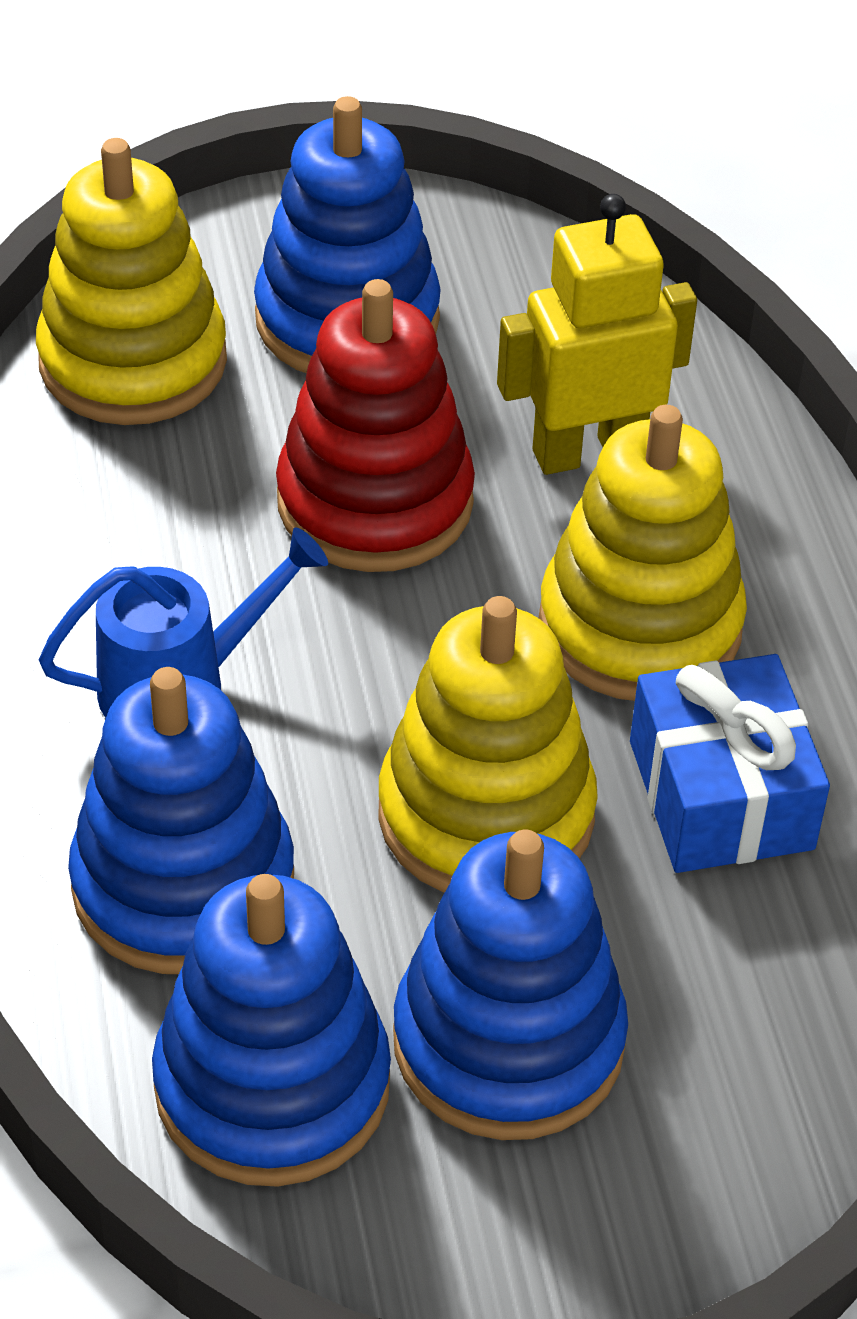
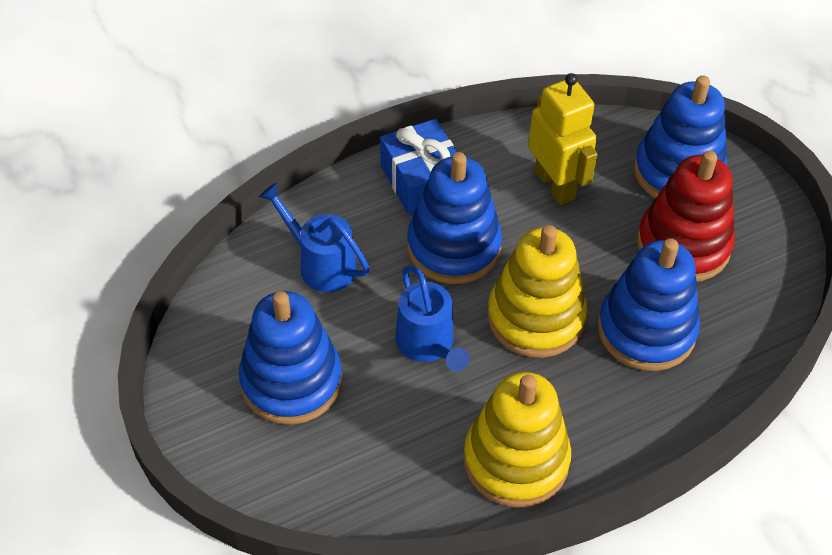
blue watering can: 1 -> 2
yellow stacking toy: 3 -> 2

